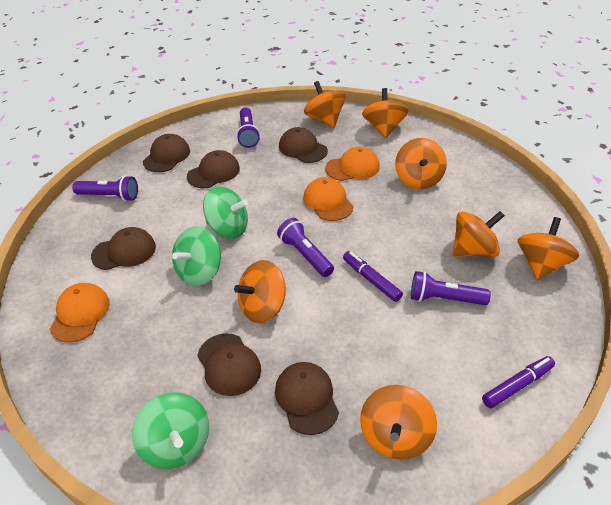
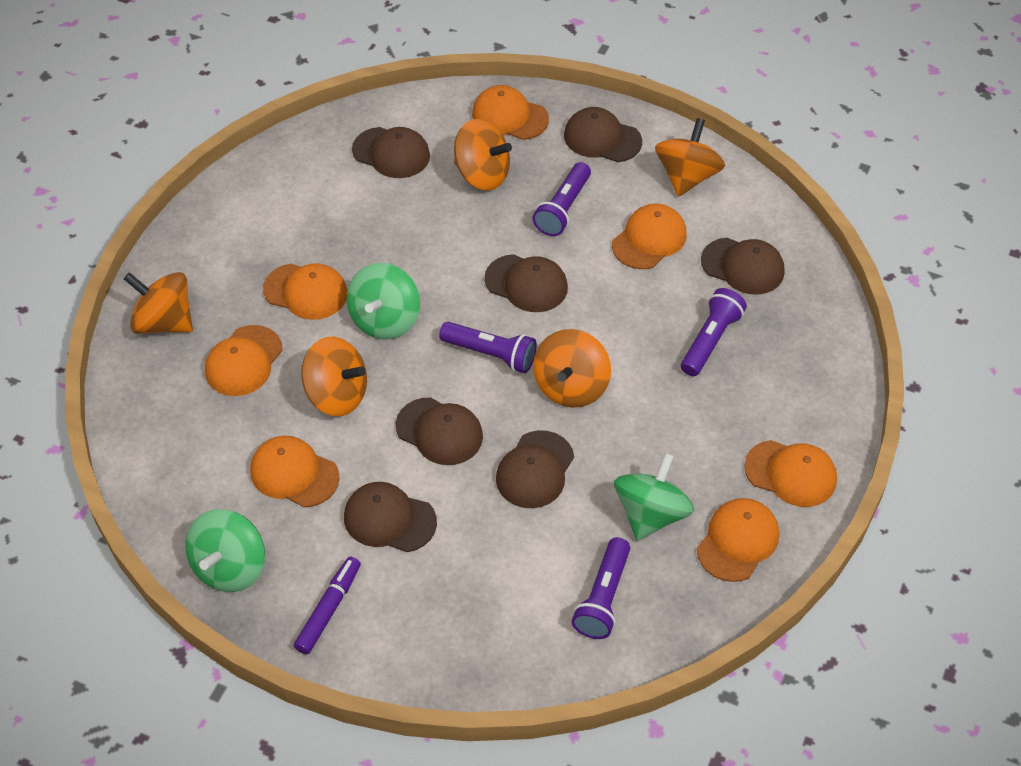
brown cap: 6 -> 7
orange cap: 3 -> 7
orange spinning top: 7 -> 5
purple marker: 2 -> 1

